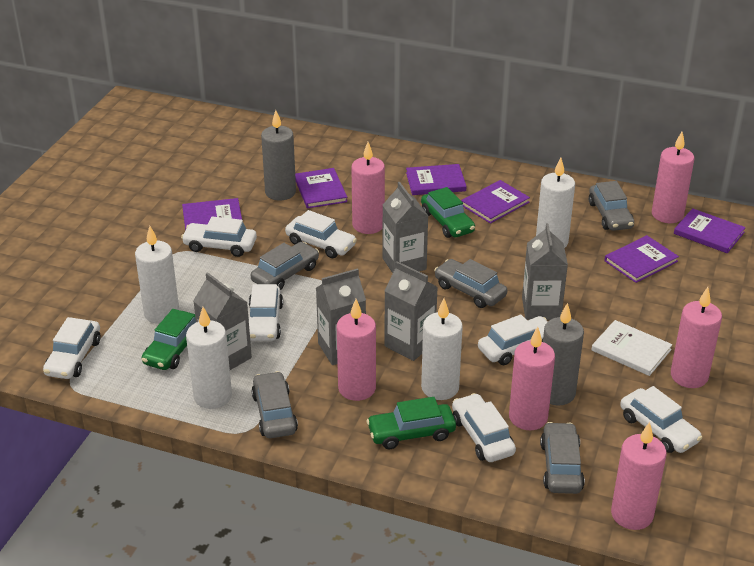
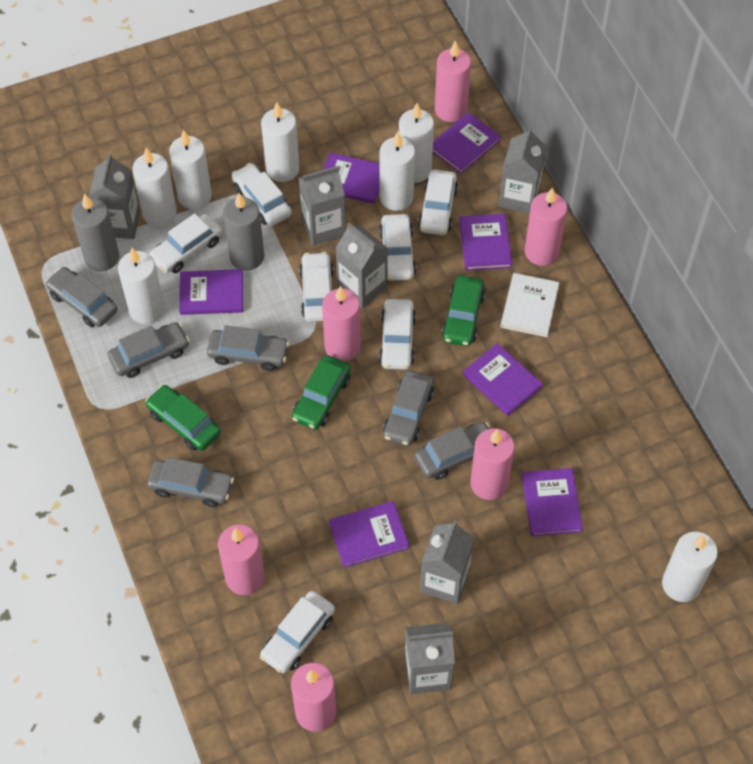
grey car: 5 -> 6
grey carton: 5 -> 6
purple book: 6 -> 7
white candle: 4 -> 7

